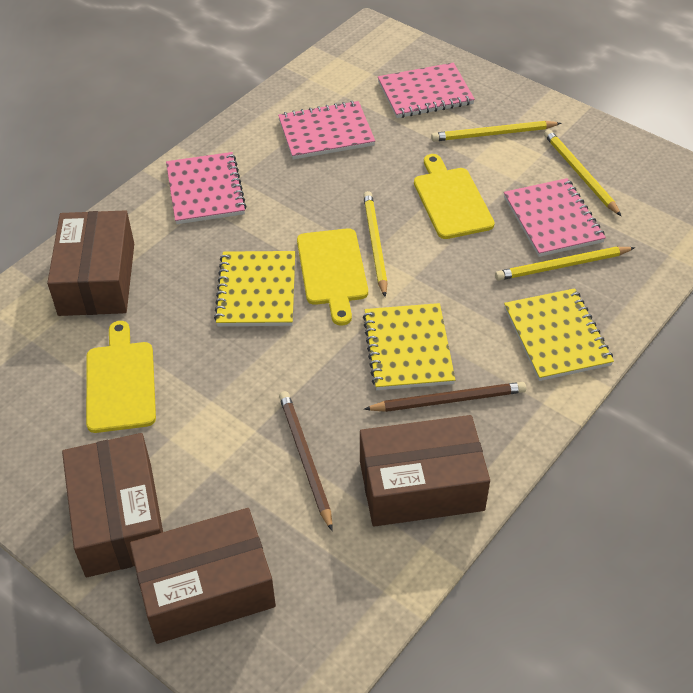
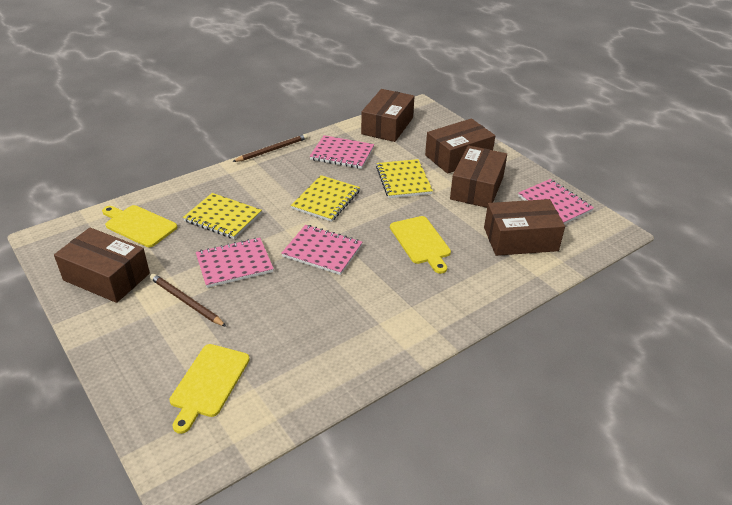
brown box: 4 -> 5
yellow pencil: 4 -> 0

